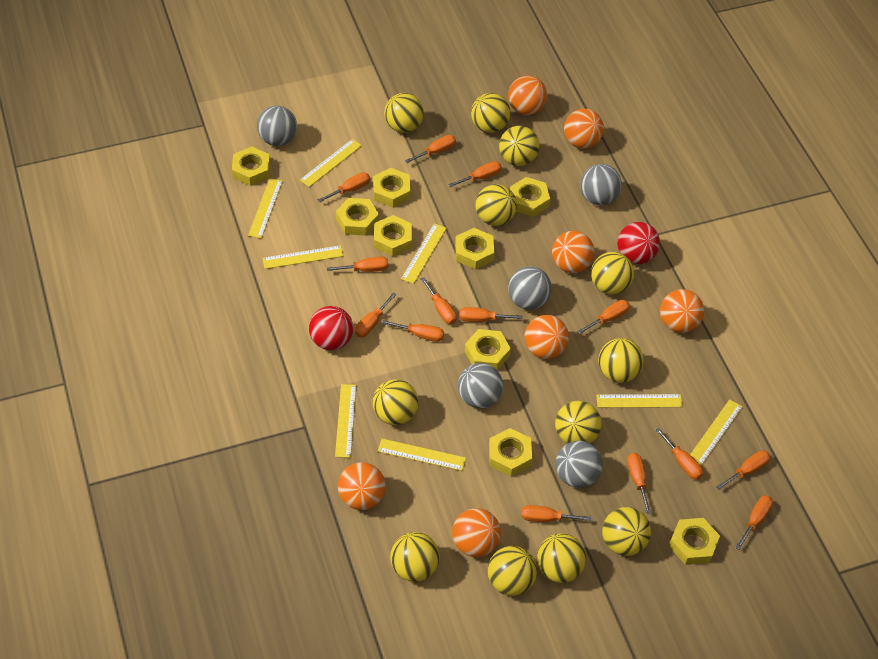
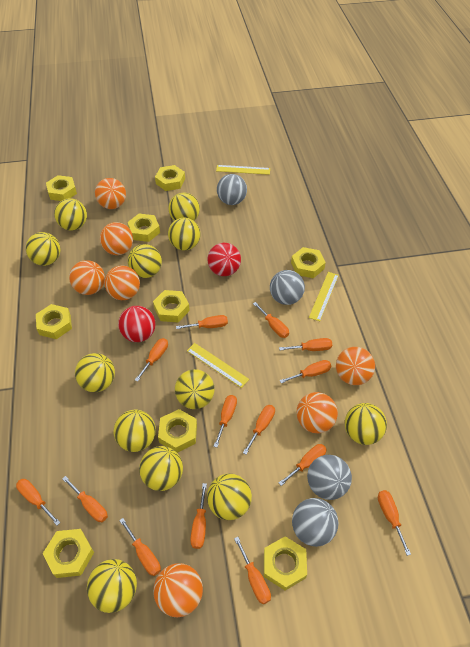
grey ball: 5 -> 4
yellow ruler: 8 -> 3

